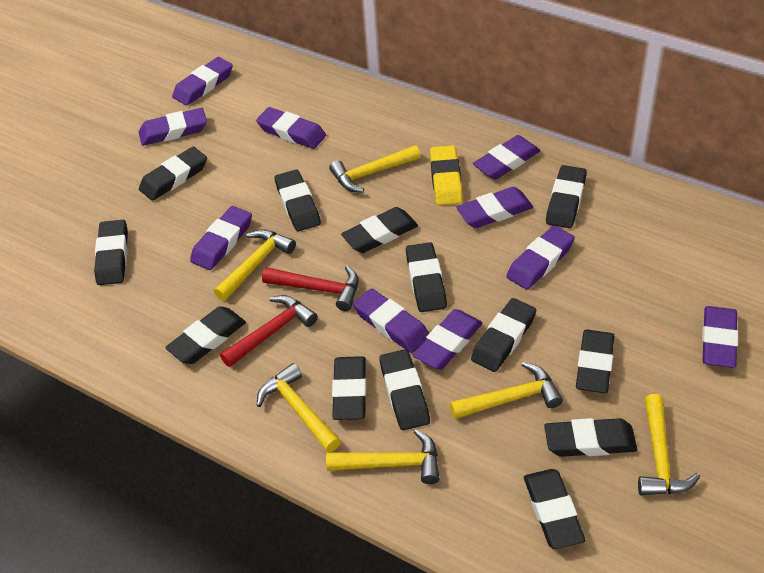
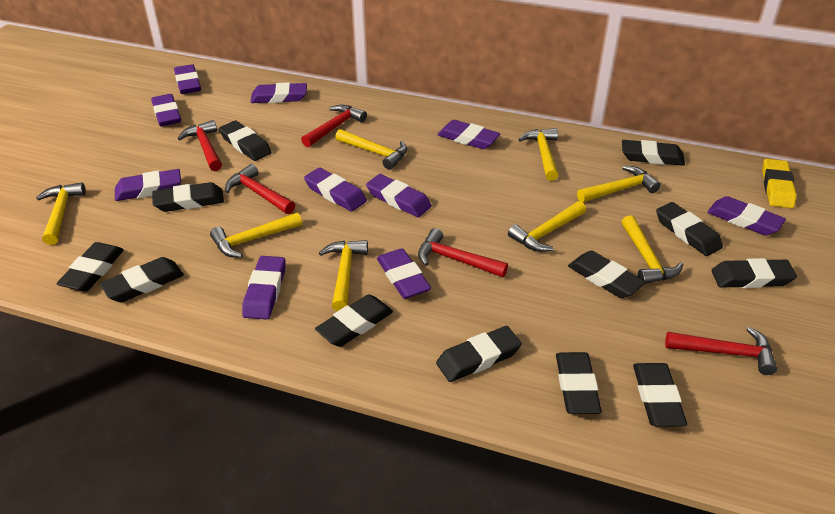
black eraser: 13 -> 12
red hammer: 2 -> 5
yellow hammer: 6 -> 8

